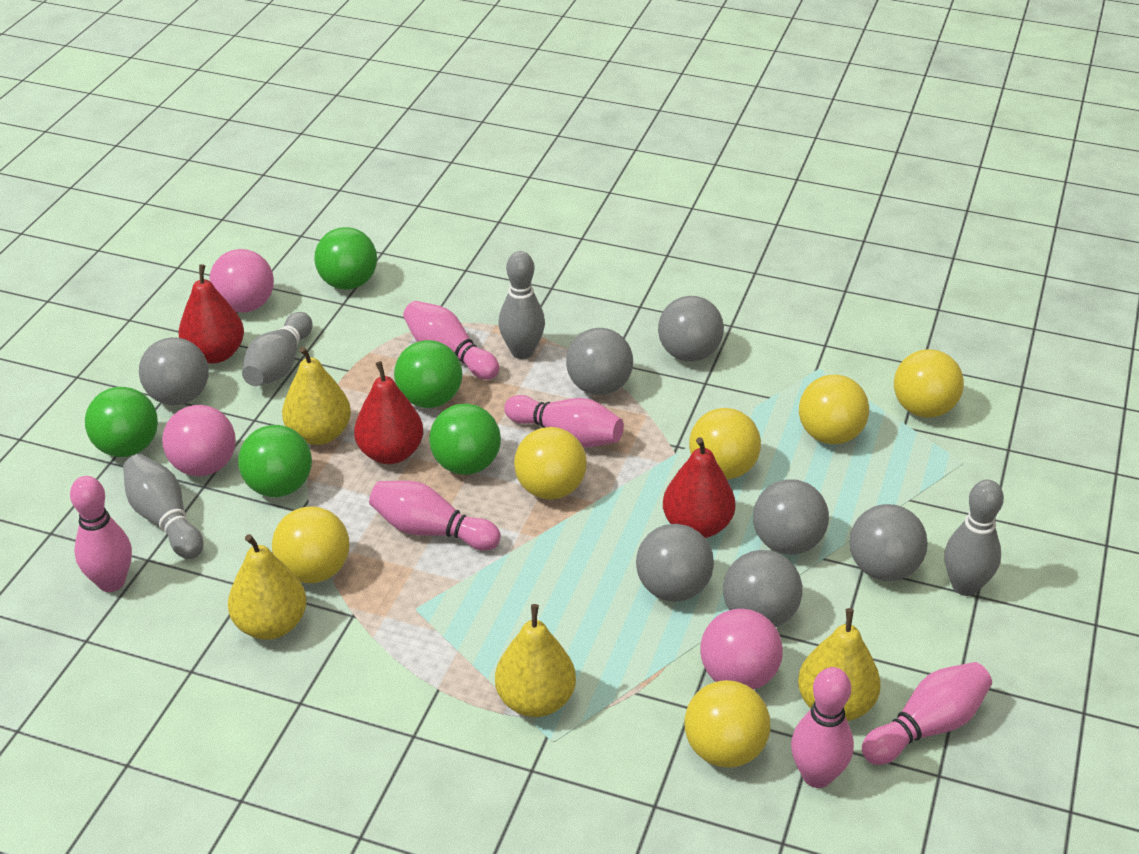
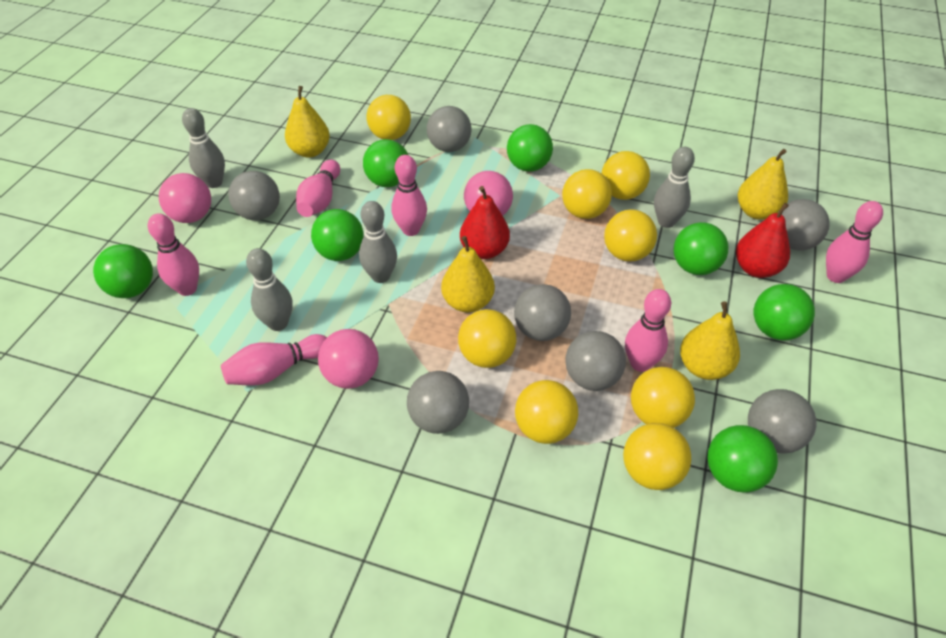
green ball: 5 -> 7
red pear: 3 -> 2
yellow ball: 6 -> 8

